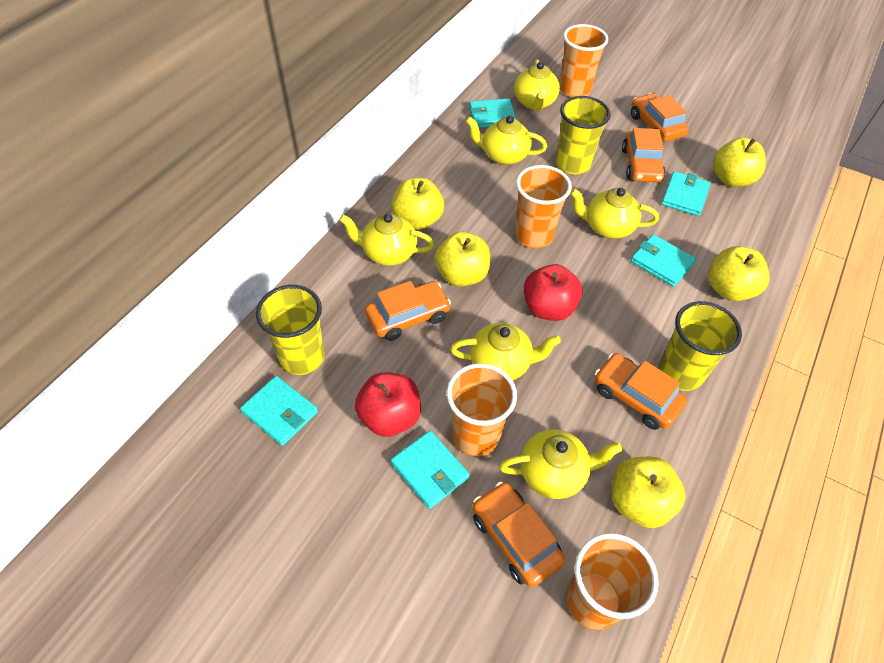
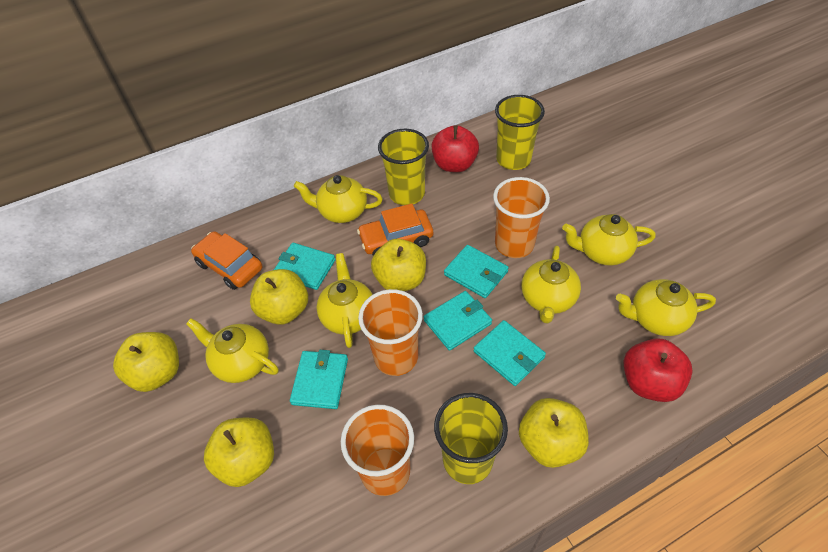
orange car: 5 -> 2
orange cup: 4 -> 3

